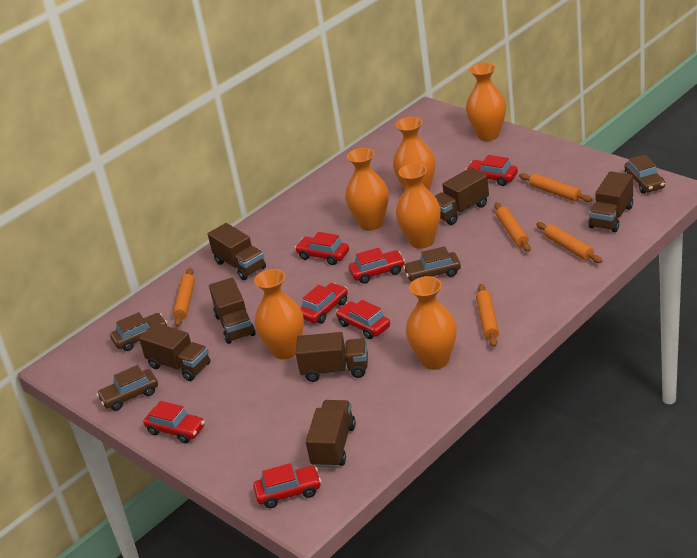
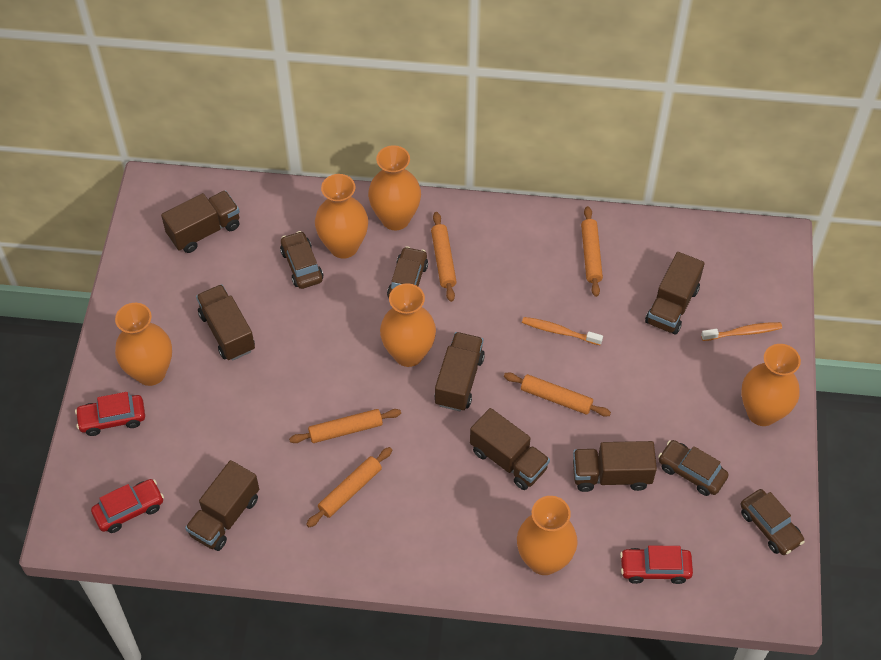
orange toothbrush: 0 -> 2
red car: 7 -> 3

